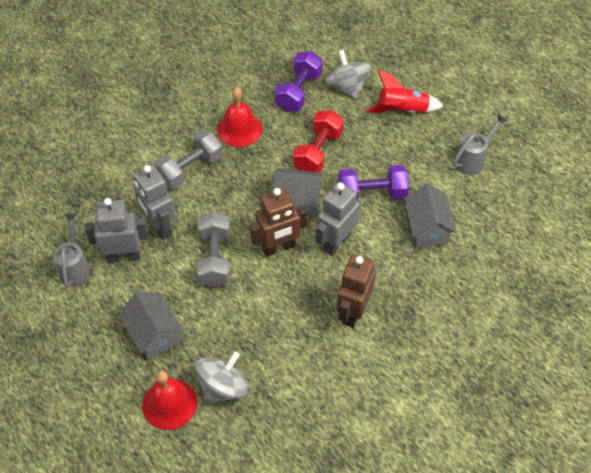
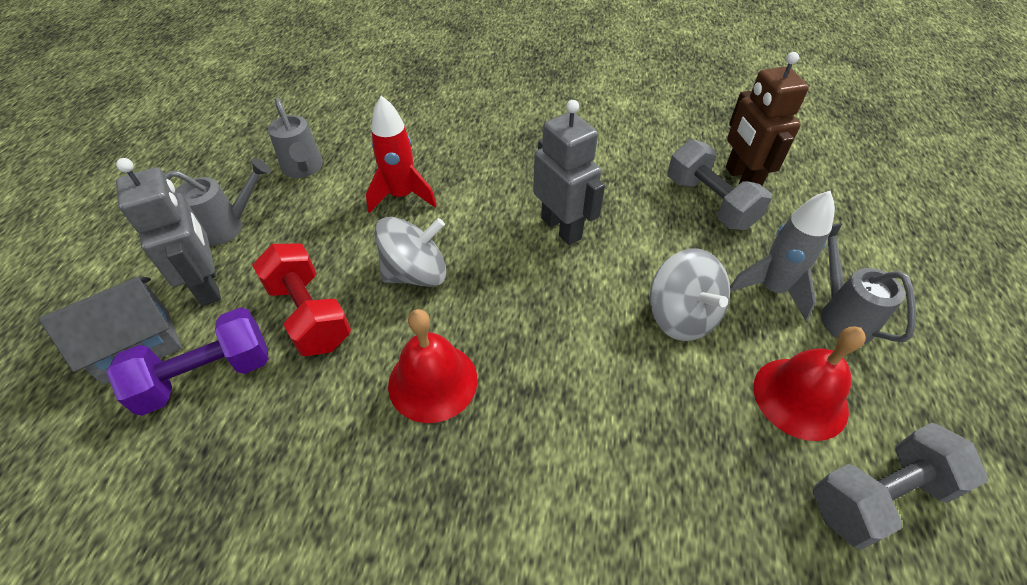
brown robot: 2 -> 1
grey house: 3 -> 1
grey robot: 3 -> 2
grey rocket: 0 -> 1
grey watering can: 2 -> 3
purple dumbbell: 2 -> 1

